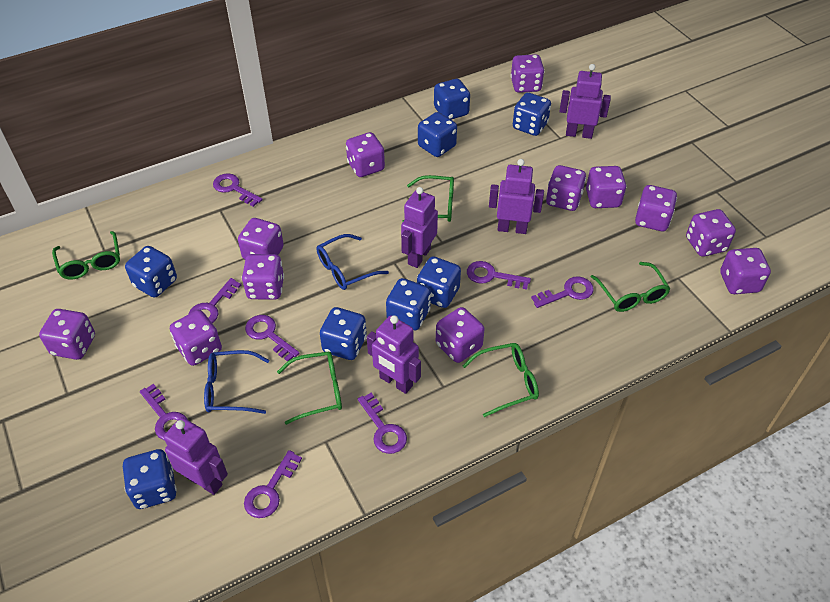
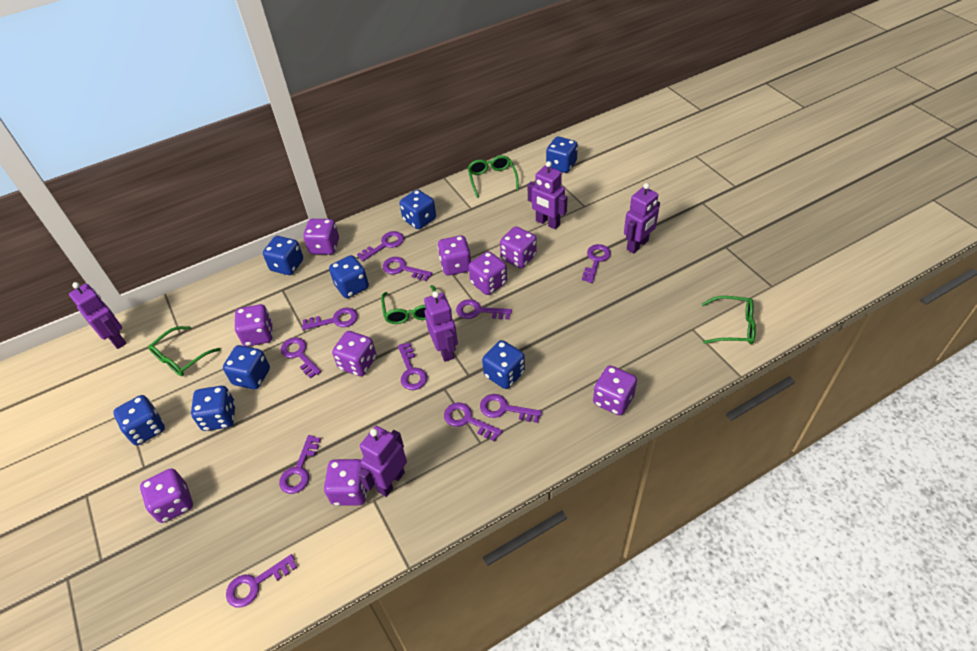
blue glasses: 2 -> 0
green glasses: 5 -> 4
purple dice: 12 -> 9
purple key: 8 -> 11

